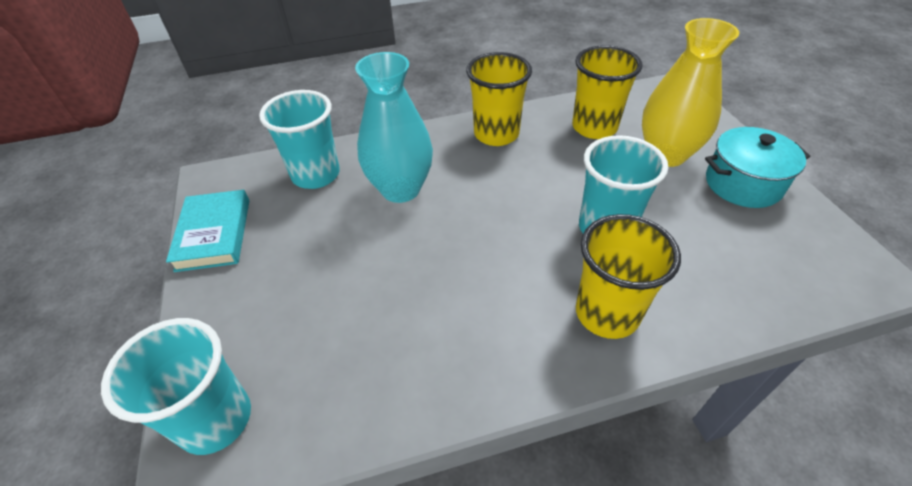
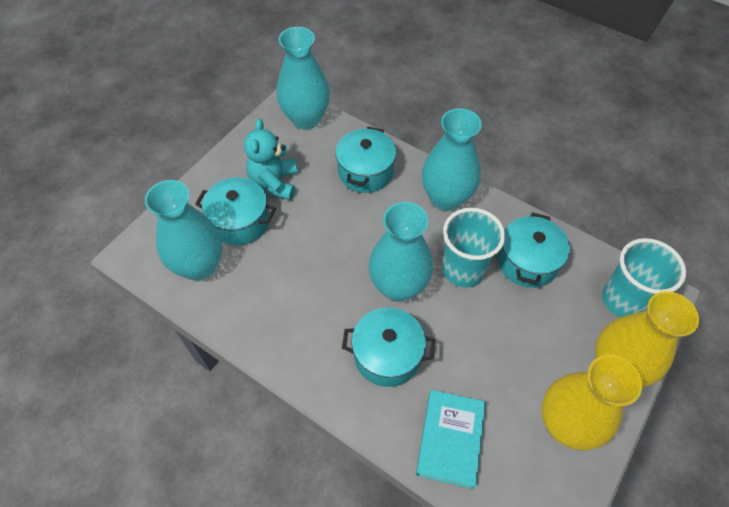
turquoise cup: 3 -> 2
turquoise pot: 1 -> 4
turquoise teddy bear: 0 -> 1
turquoise vase: 1 -> 4
yellow cup: 3 -> 0
yellow vase: 1 -> 2

